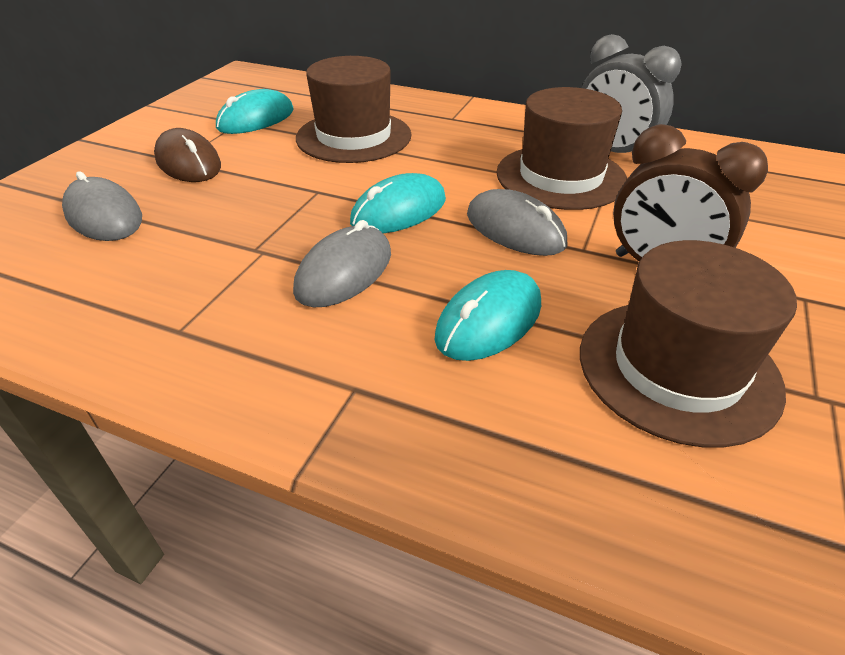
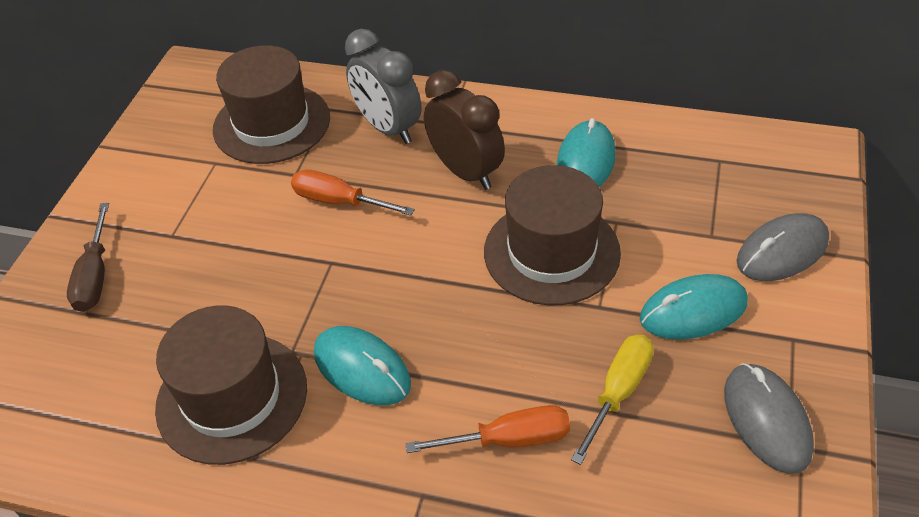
brown mouse: 1 -> 0
brown screwdriver: 0 -> 1
grey mouse: 3 -> 2
orange screwdriver: 0 -> 2
yellow screwdriver: 0 -> 1

